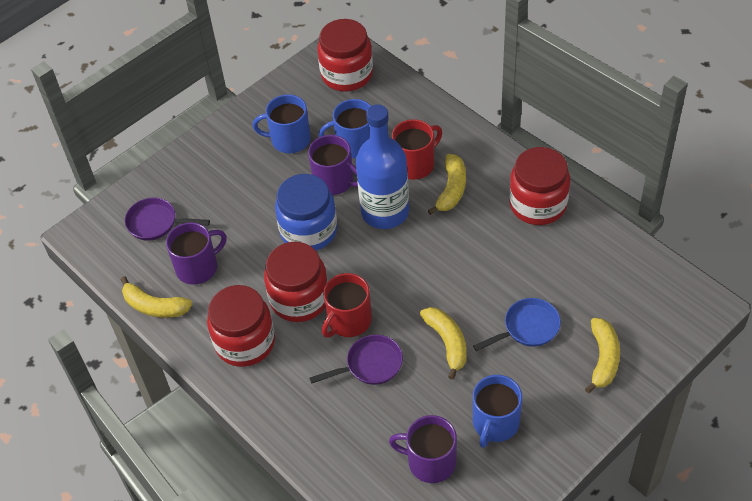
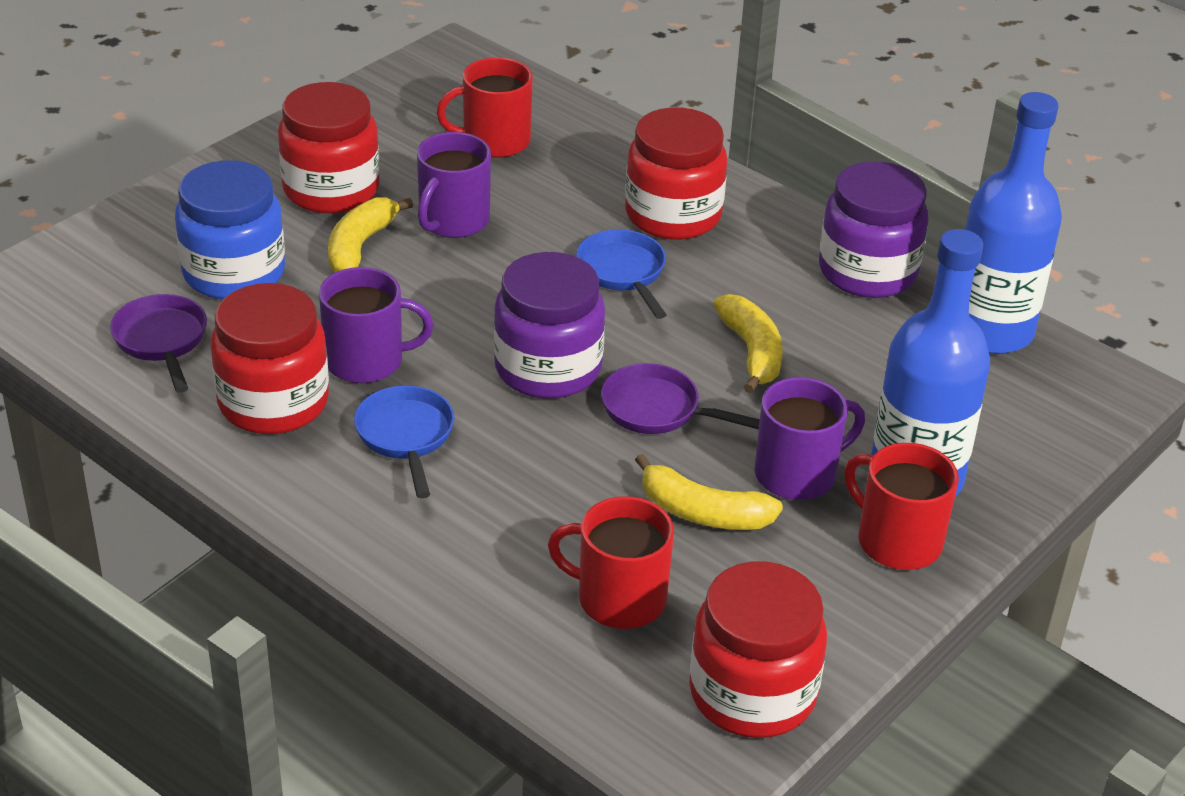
blue bottle: 1 -> 2
blue mug: 3 -> 0
blue pan: 1 -> 2
purple jar: 0 -> 2
red mug: 2 -> 3
yellow banana: 4 -> 3

